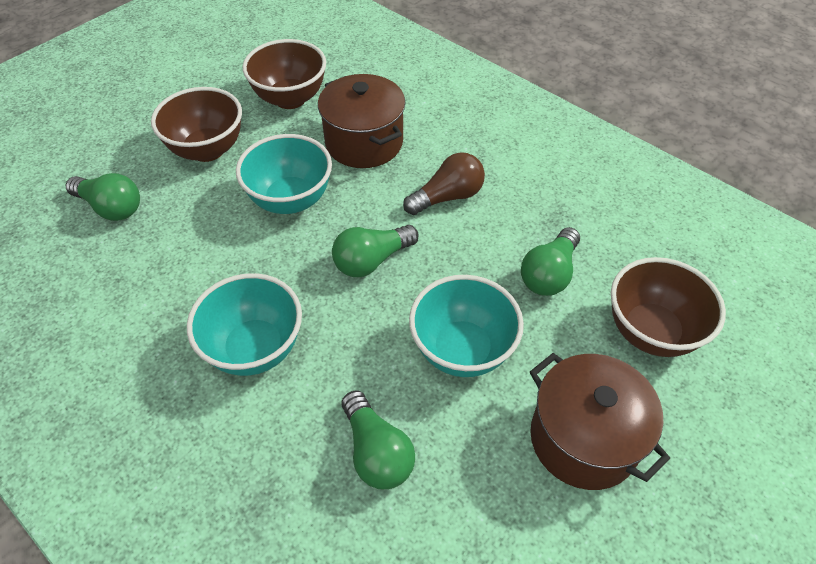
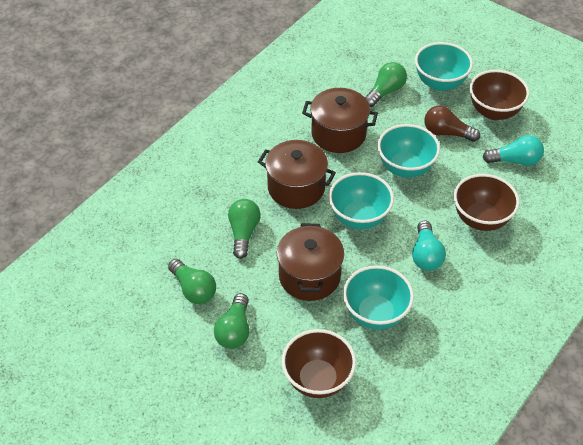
brown pot: 2 -> 3
turquoise bowl: 3 -> 4
turquoise light bulb: 0 -> 2

